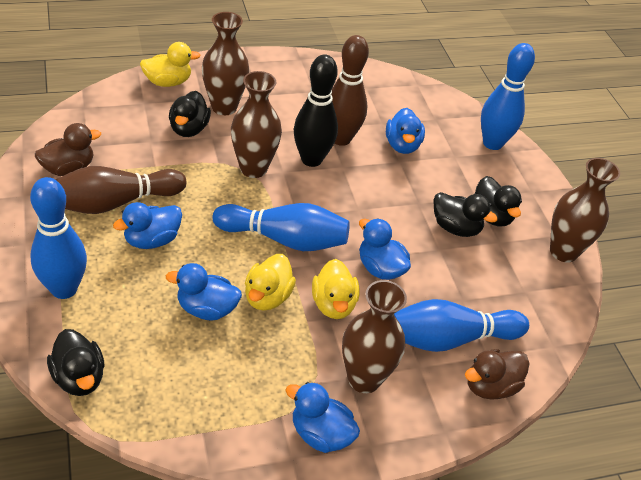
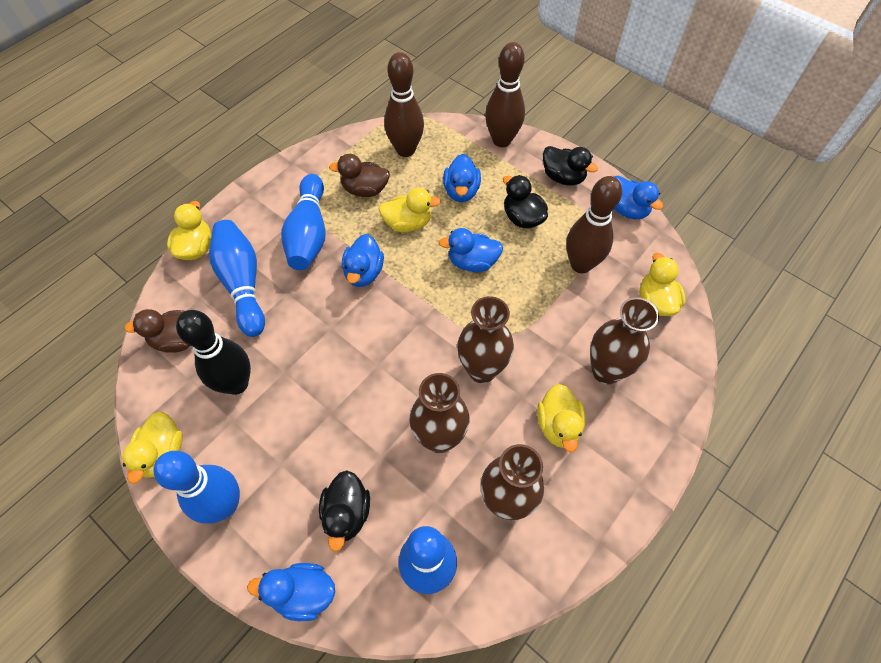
black duck: 4 -> 3
brown bowling pin: 2 -> 3
yellow duck: 3 -> 5

